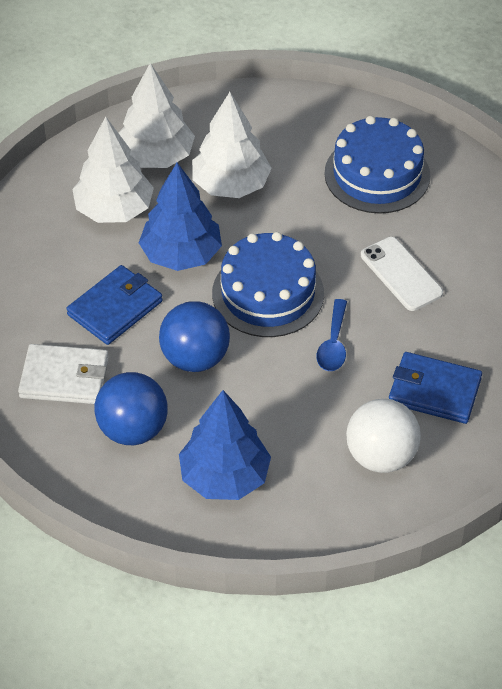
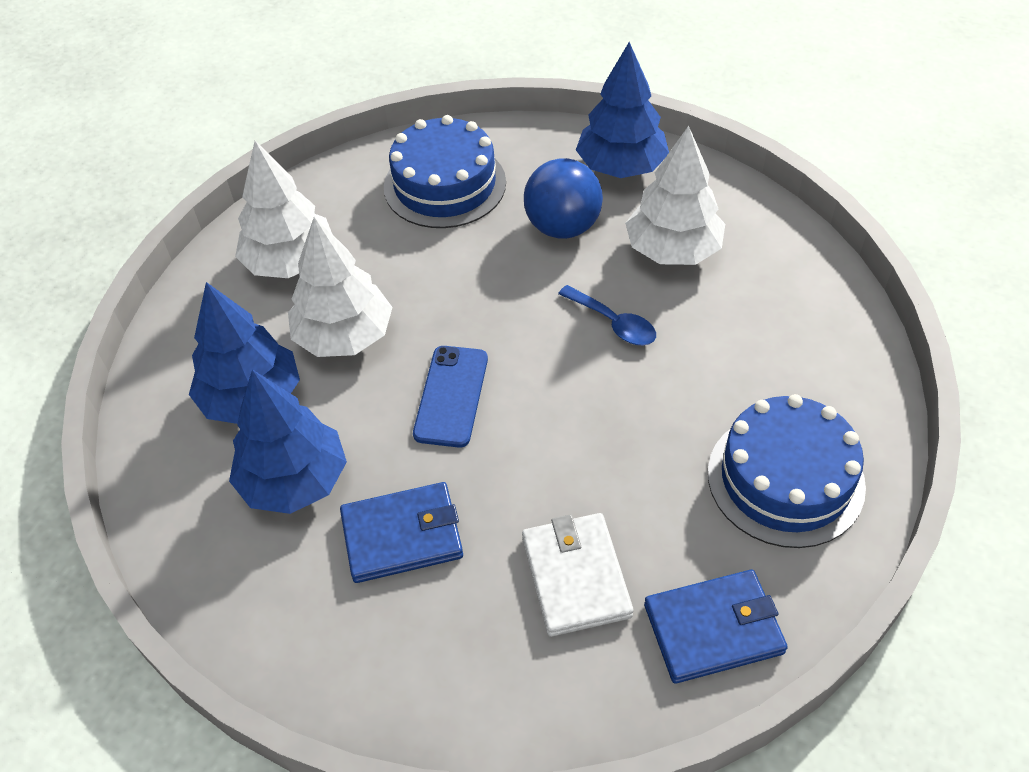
blue ball: 2 -> 1
blue phone: 0 -> 1
blue tree: 2 -> 3
white ball: 1 -> 0
white phone: 1 -> 0

